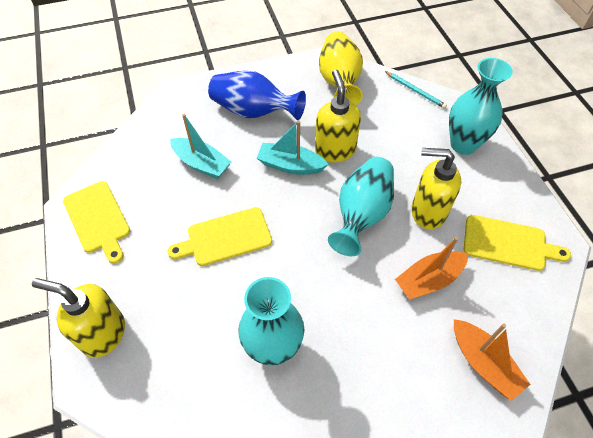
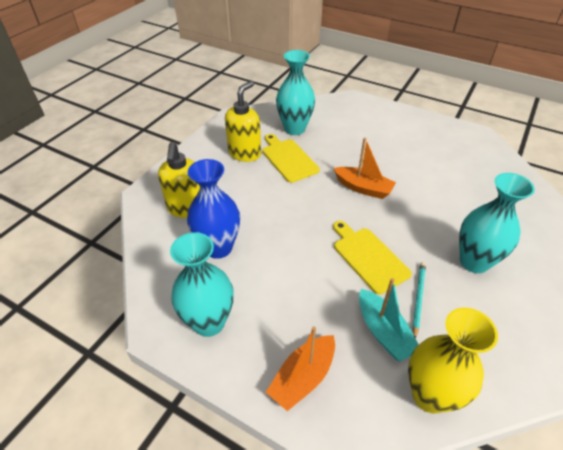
turquoise boat: 2 -> 1
yellow cutting board: 3 -> 2
yellow soap dispenser: 3 -> 2

